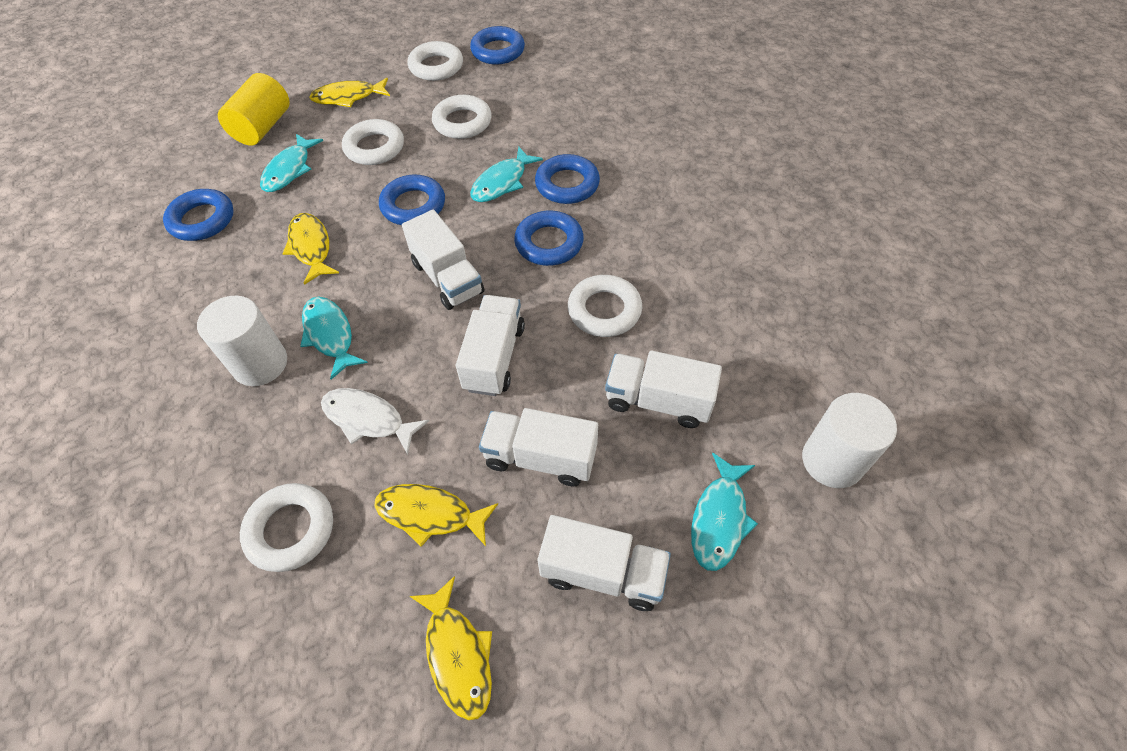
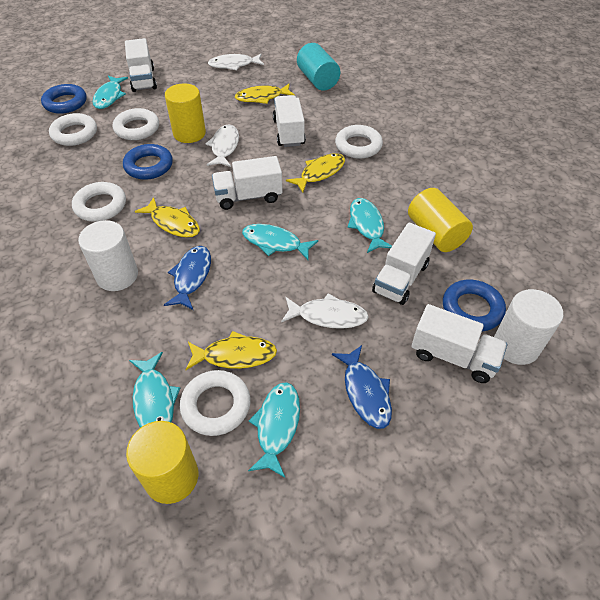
blue fish: 0 -> 2
blue ring: 5 -> 3
turquoise cylinder: 0 -> 1
turquoise fish: 4 -> 5
white fish: 1 -> 3
yellow cylinder: 1 -> 3

